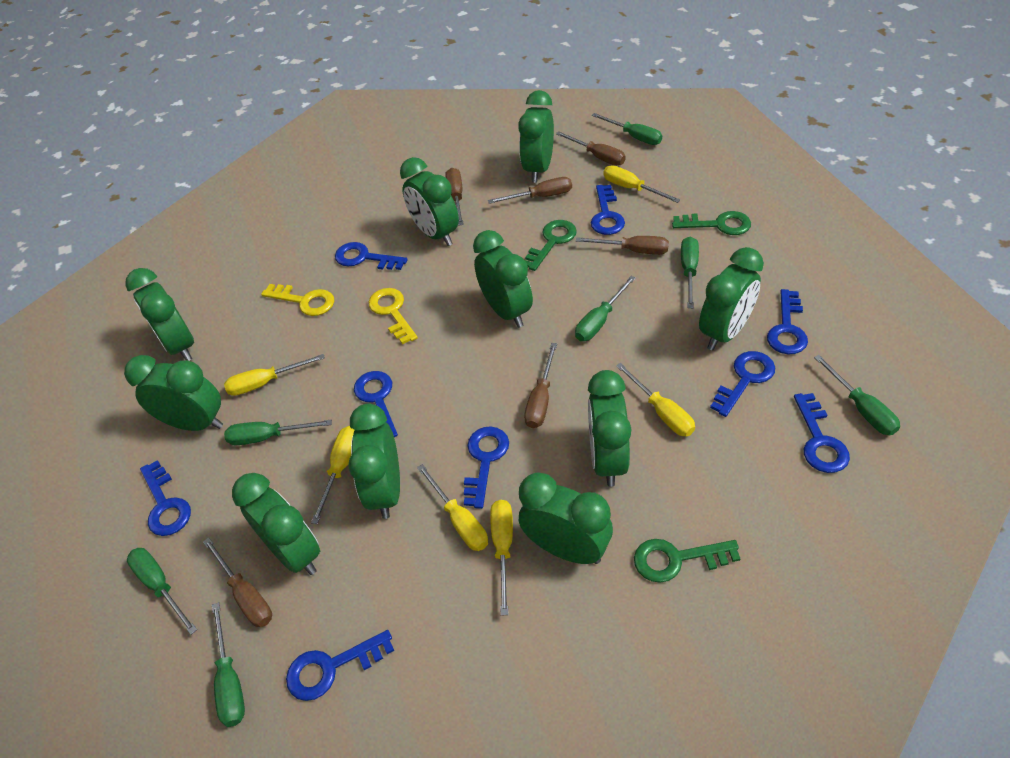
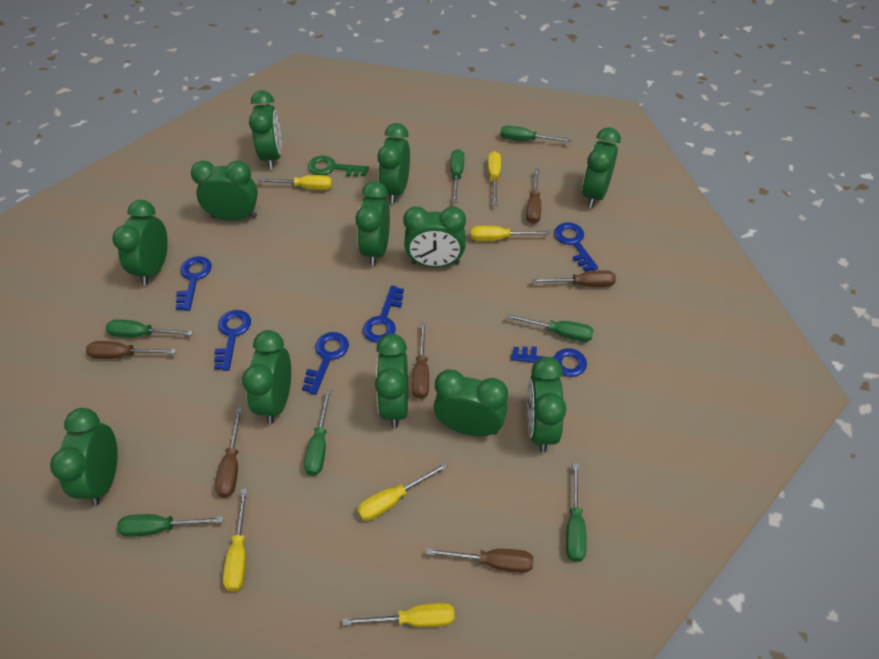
blue key: 9 -> 6
green clock: 10 -> 12
green key: 3 -> 1
yellow key: 2 -> 0

